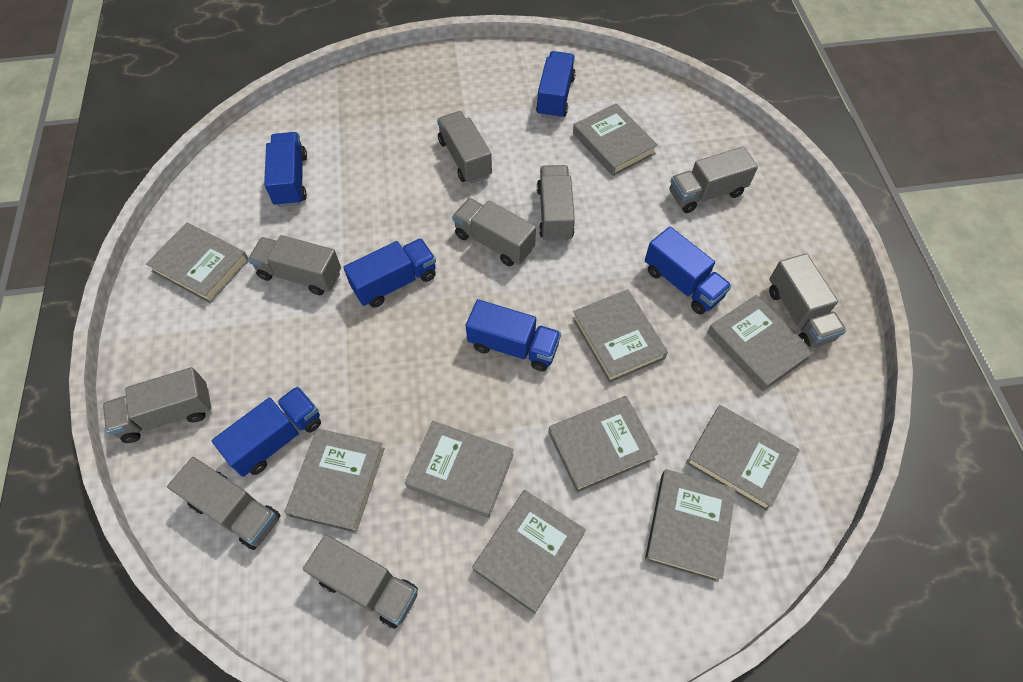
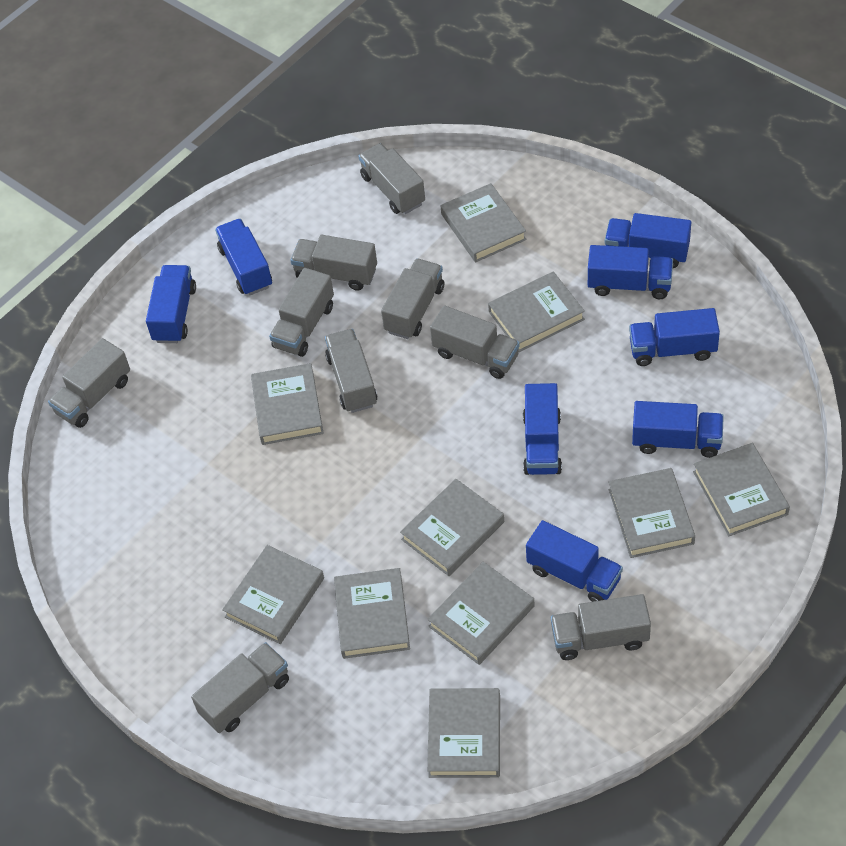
blue truck: 6 -> 8

